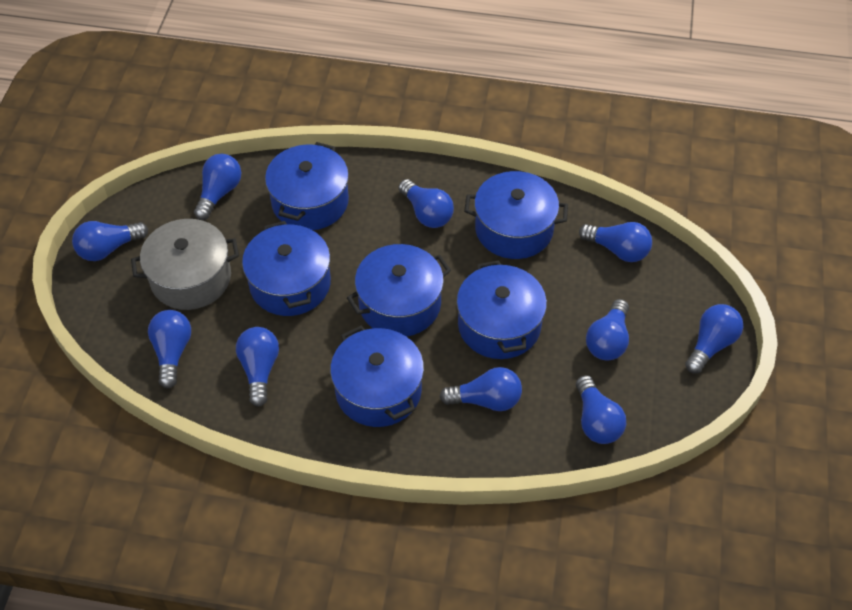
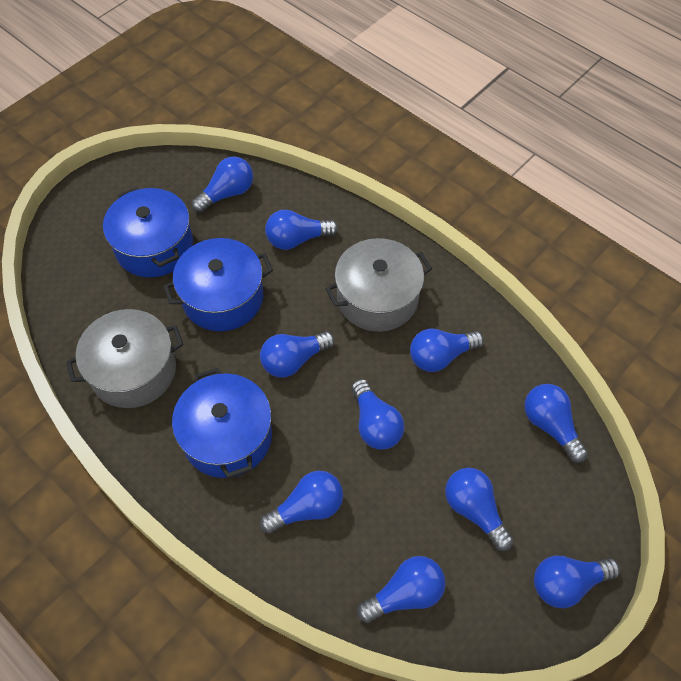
blue pot: 6 -> 3
grey pot: 1 -> 2

